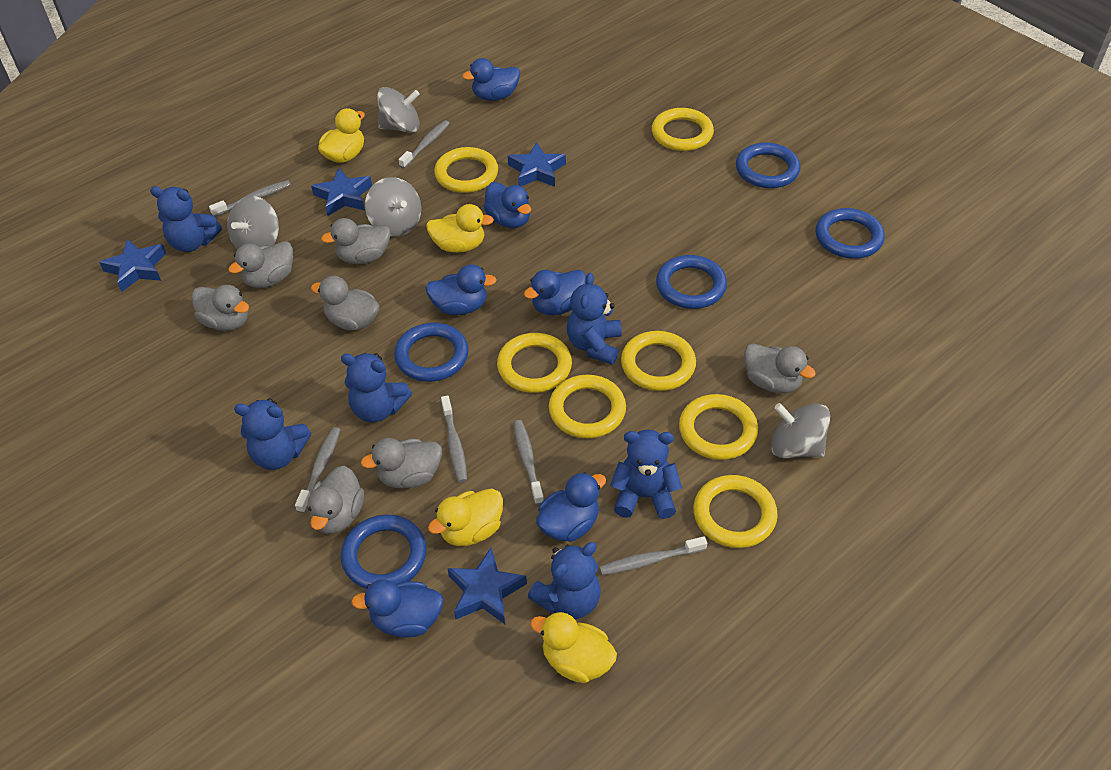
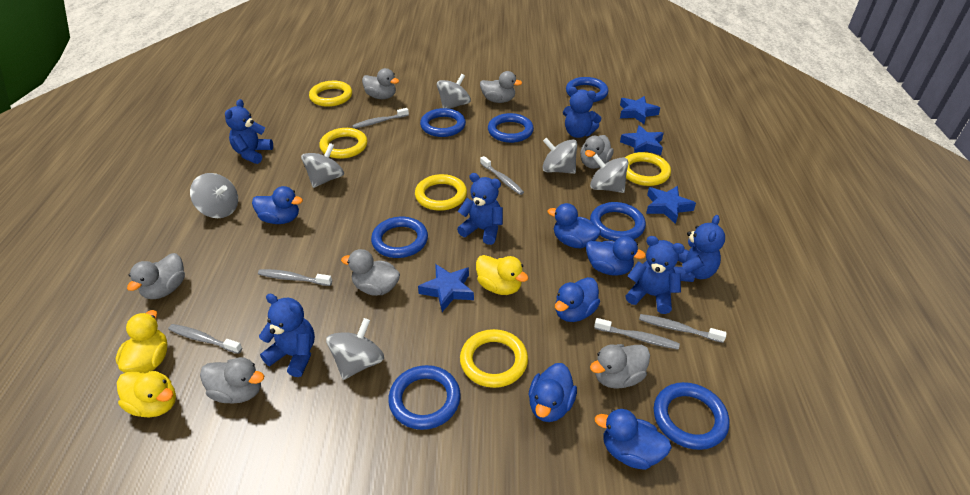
blue ring: 5 -> 7
grey spinning top: 4 -> 6
yellow duck: 4 -> 3
yellow ring: 7 -> 5

